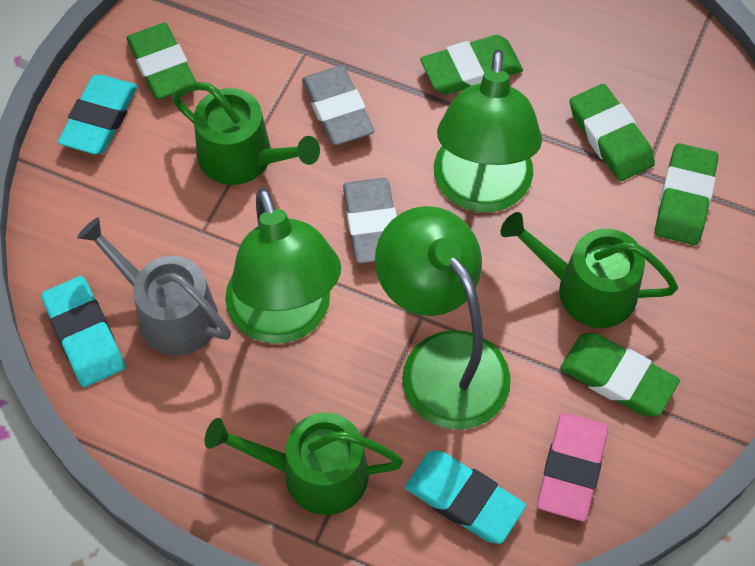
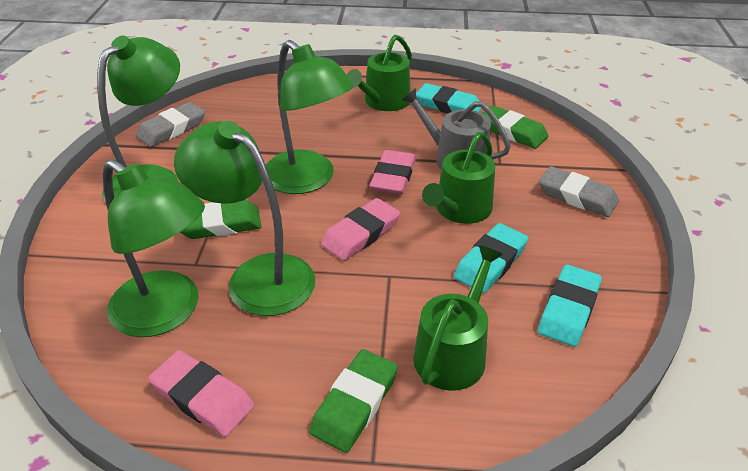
green eraser: 5 -> 3
green lamp: 3 -> 4
pink eraser: 1 -> 3

